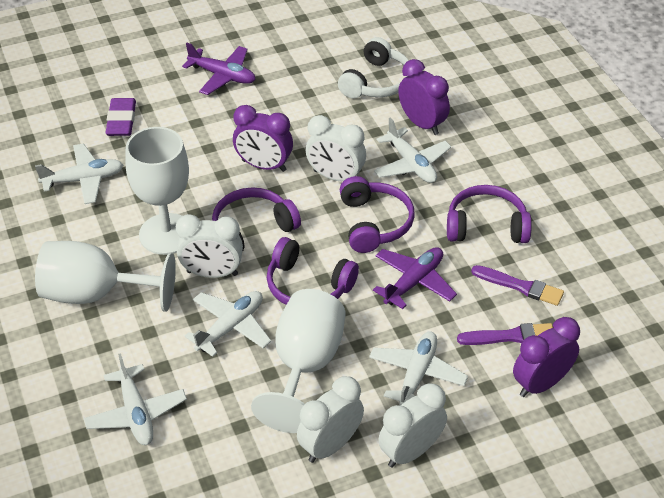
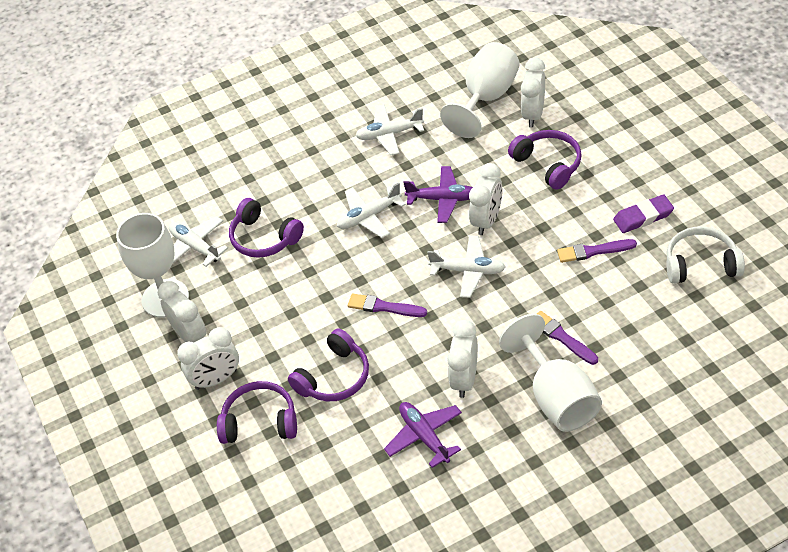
purple brush: 2 -> 3
purple clock: 3 -> 0
white clock: 4 -> 5
white plane: 5 -> 4

